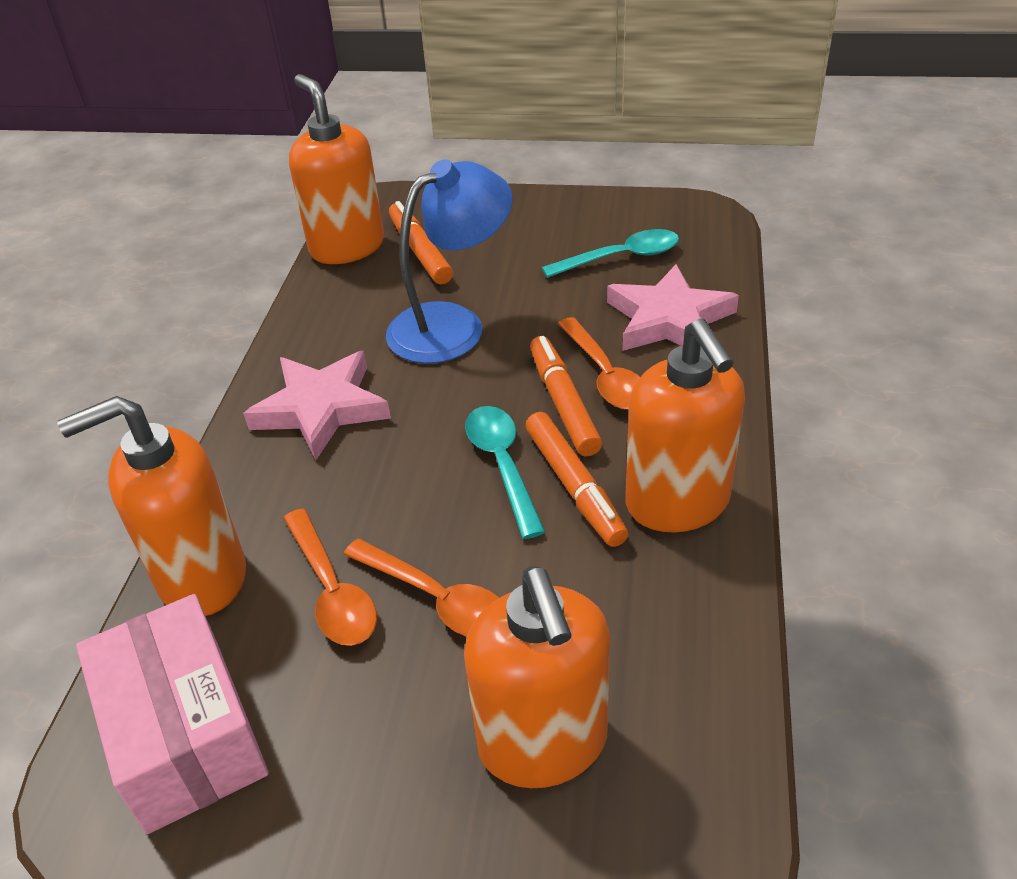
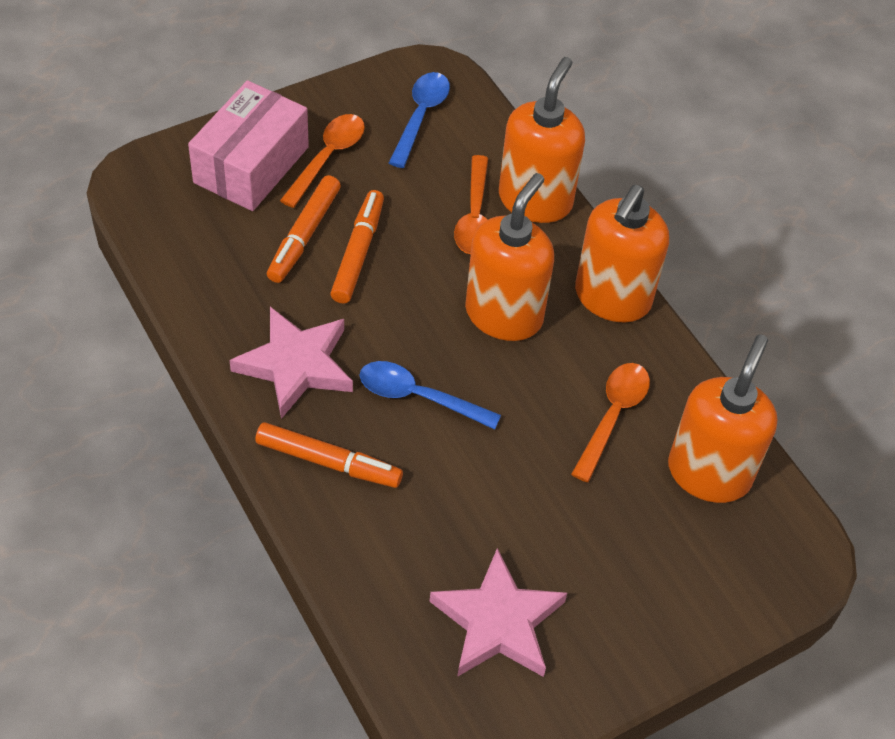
blue lamp: 1 -> 0
blue spoon: 0 -> 2
turquoise spoon: 2 -> 0

